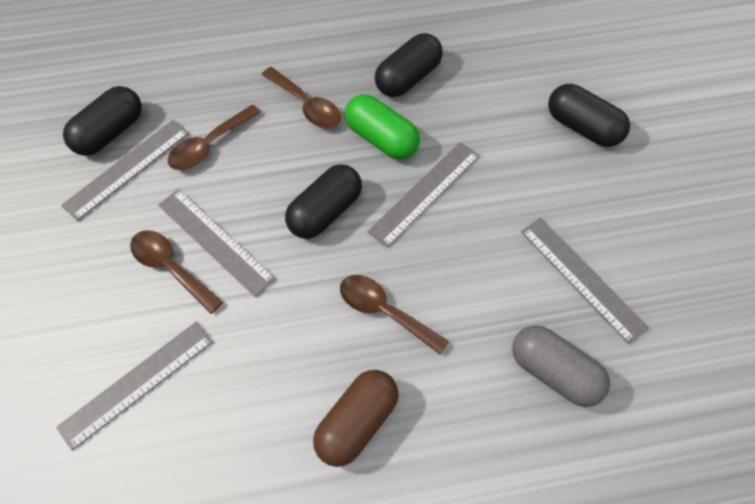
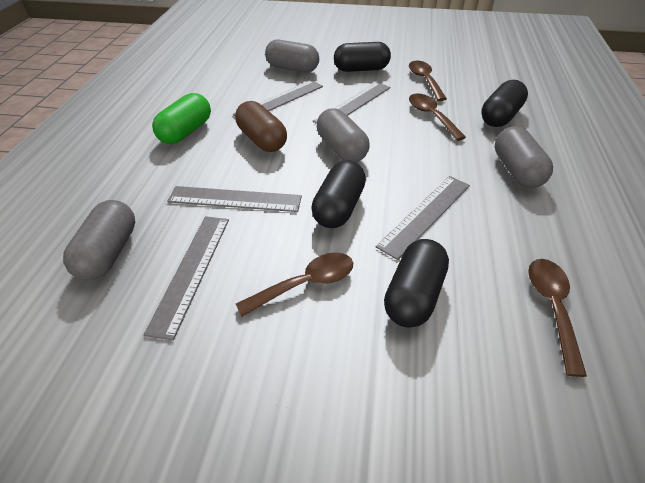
grey capsule: 1 -> 4

